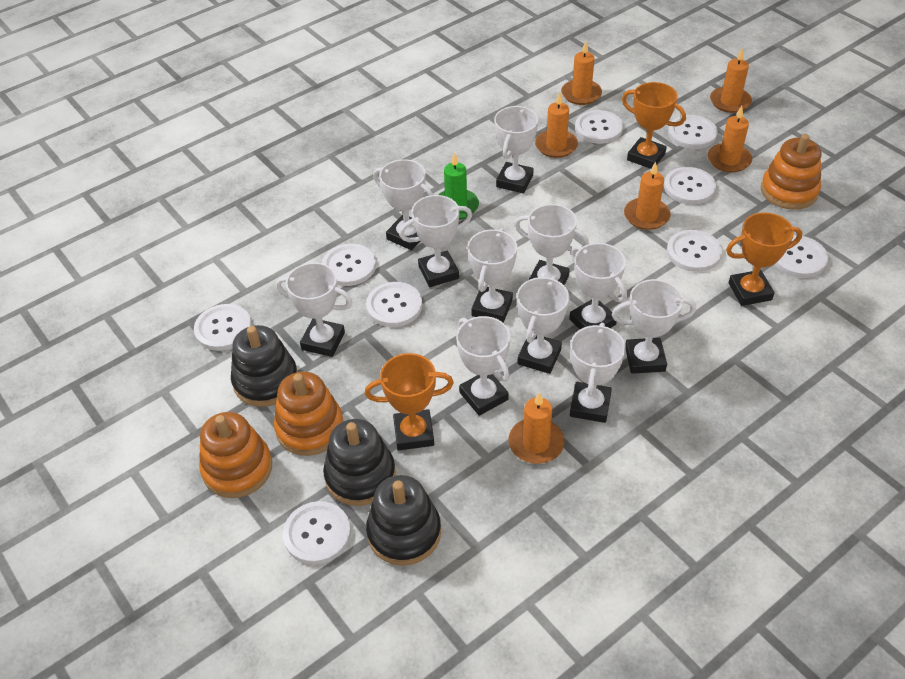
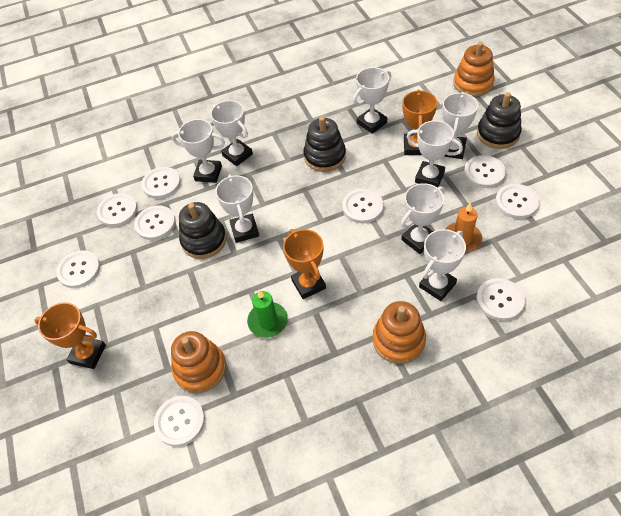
orange candle: 6 -> 1
white trophy: 11 -> 8

